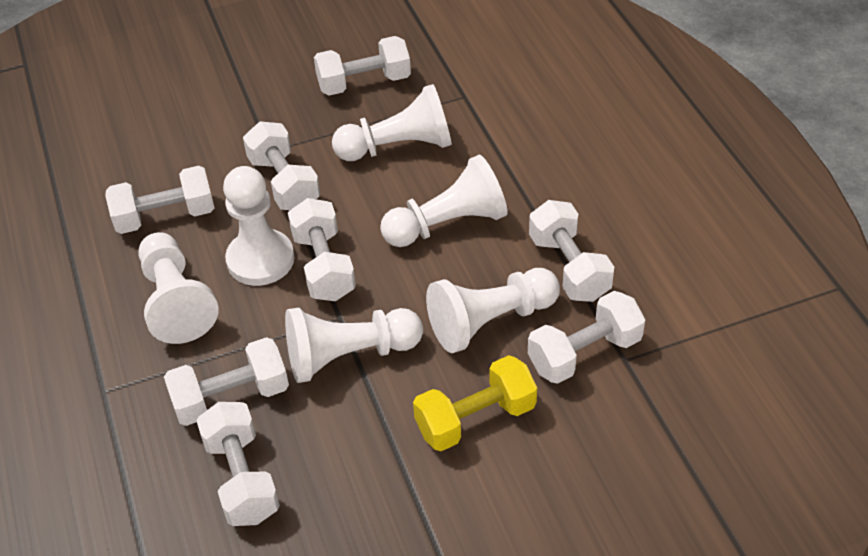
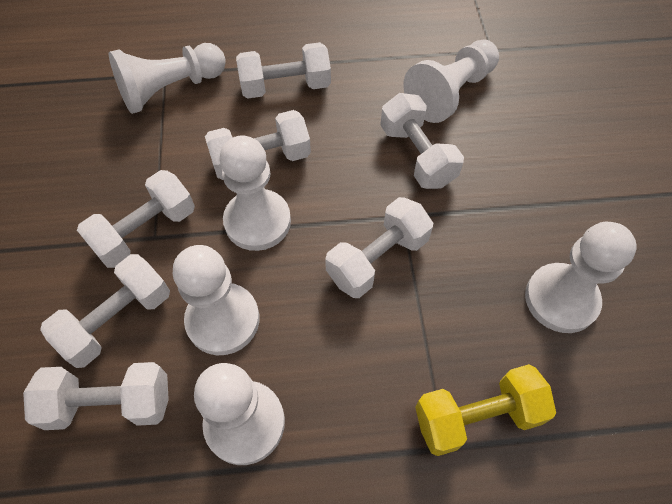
white dumbbell: 8 -> 7

